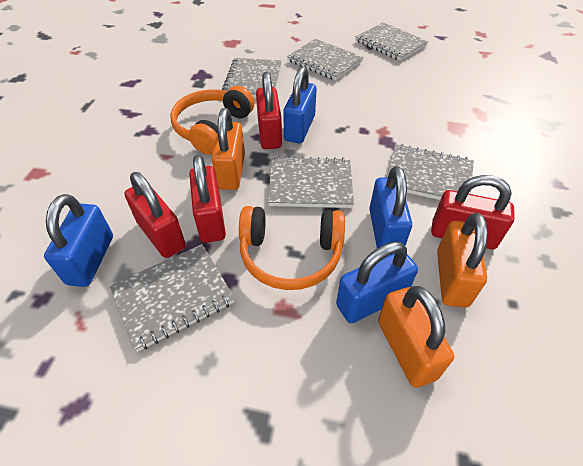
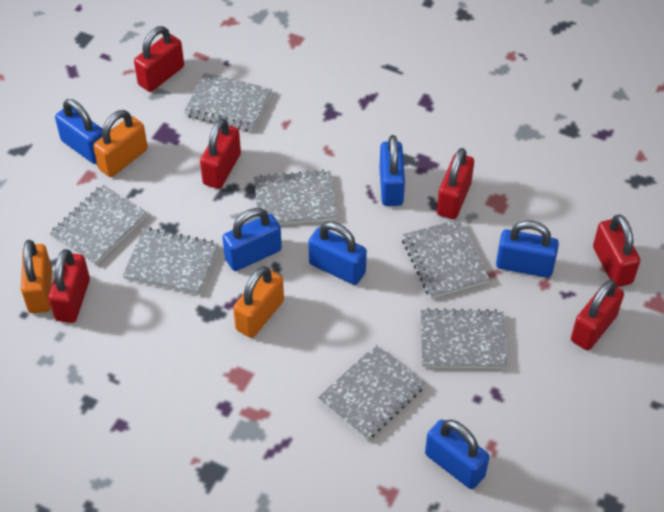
blue padlock: 4 -> 6
grey notebook: 6 -> 7
orange headphones: 2 -> 0
red padlock: 4 -> 6

